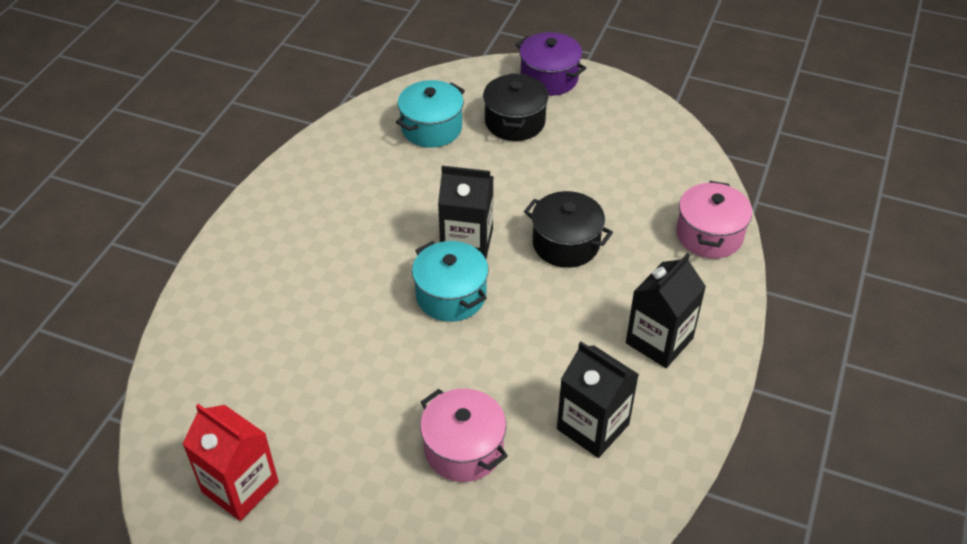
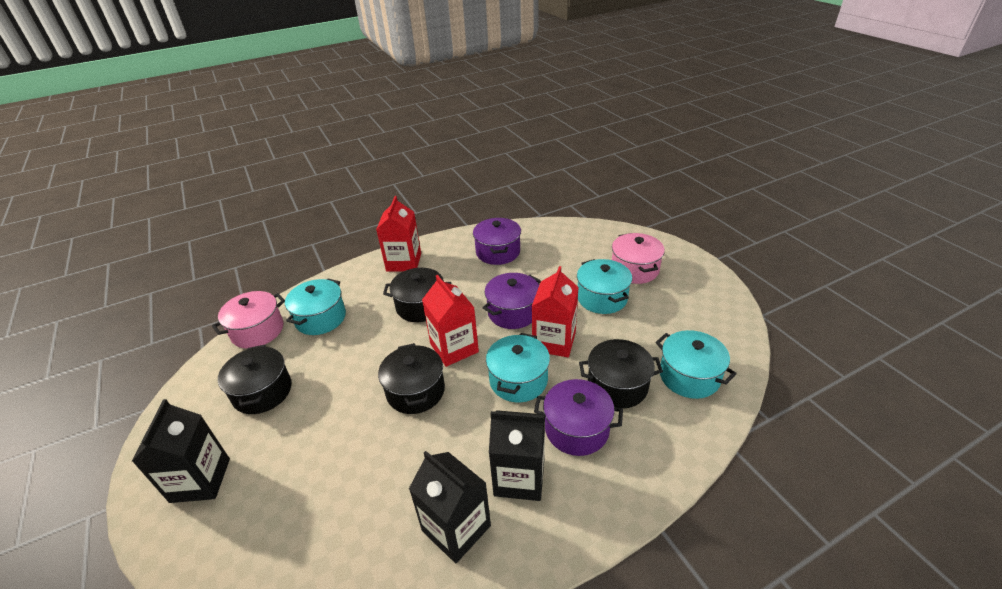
black pot: 2 -> 4
purple pot: 1 -> 3
red carton: 1 -> 3
turquoise pot: 2 -> 4

